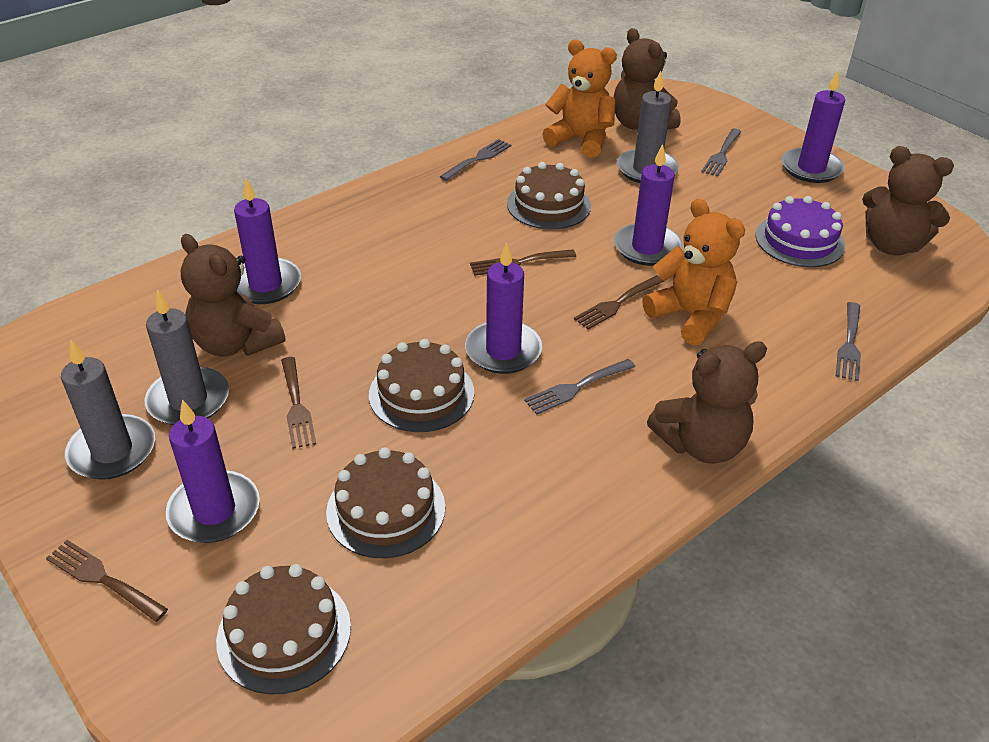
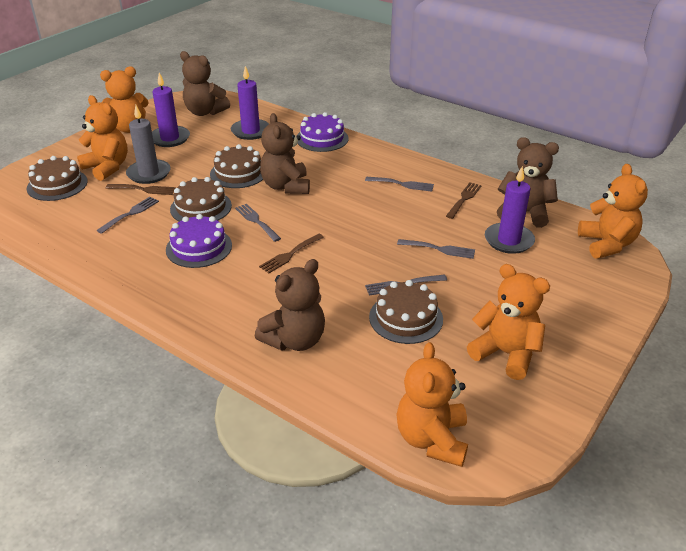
brown fork: 4 -> 3
grey candle: 3 -> 1
grey fork: 4 -> 5
orange teddy bear: 2 -> 5
purple cake: 1 -> 2
purple candle: 5 -> 3

